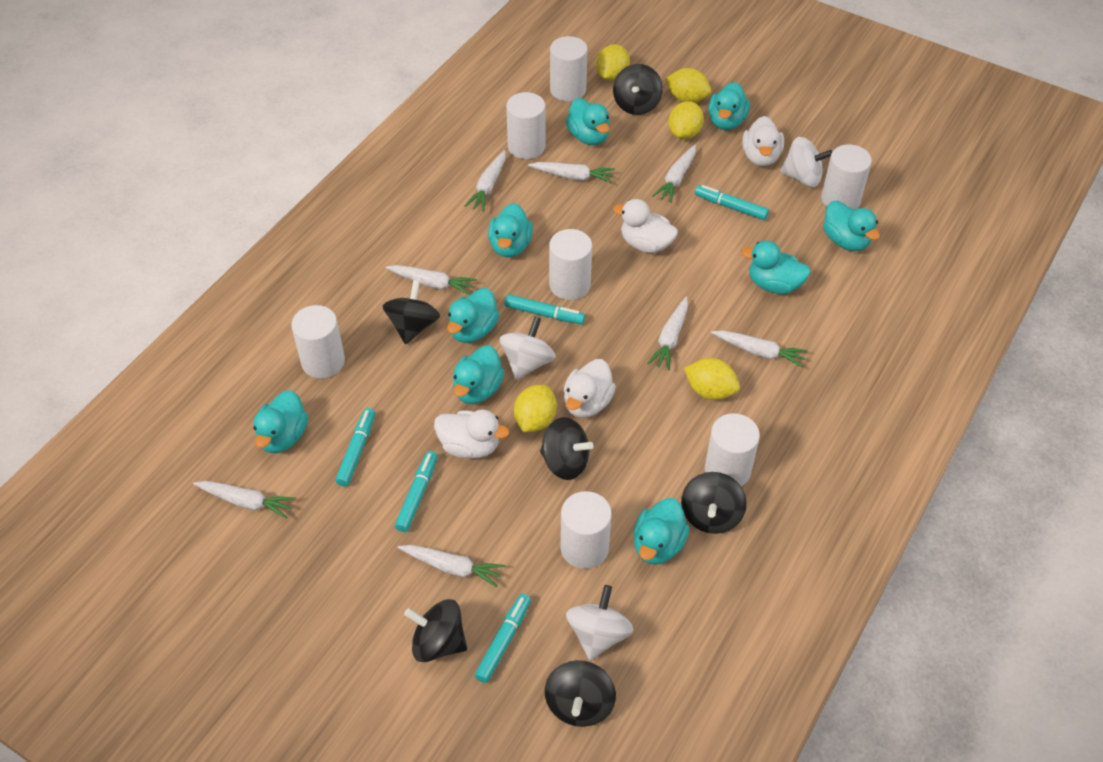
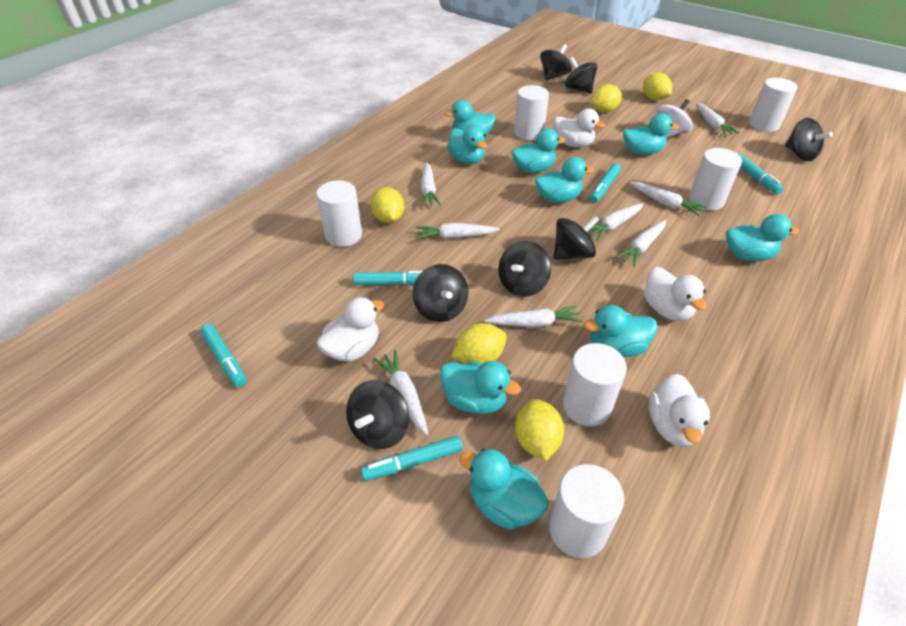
black spinning top: 6 -> 7
white cylinder: 7 -> 6
white spinning top: 3 -> 1

